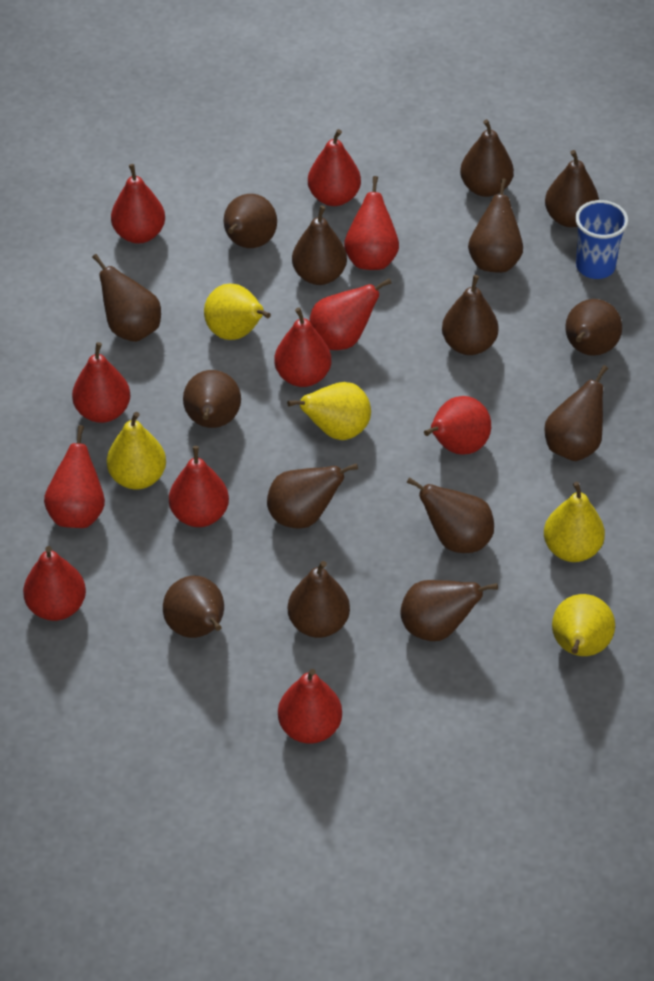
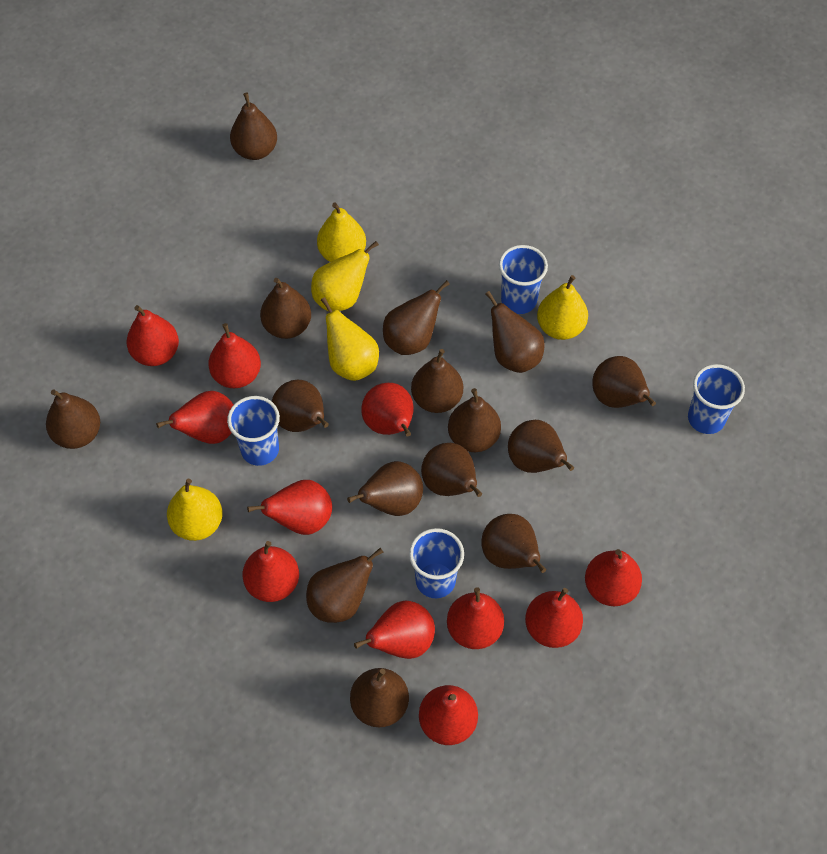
blue cup: 1 -> 4

